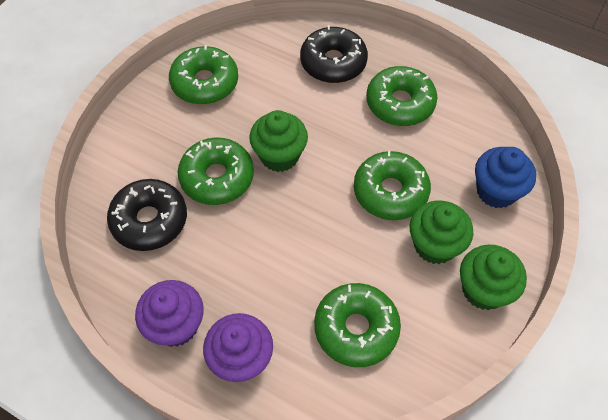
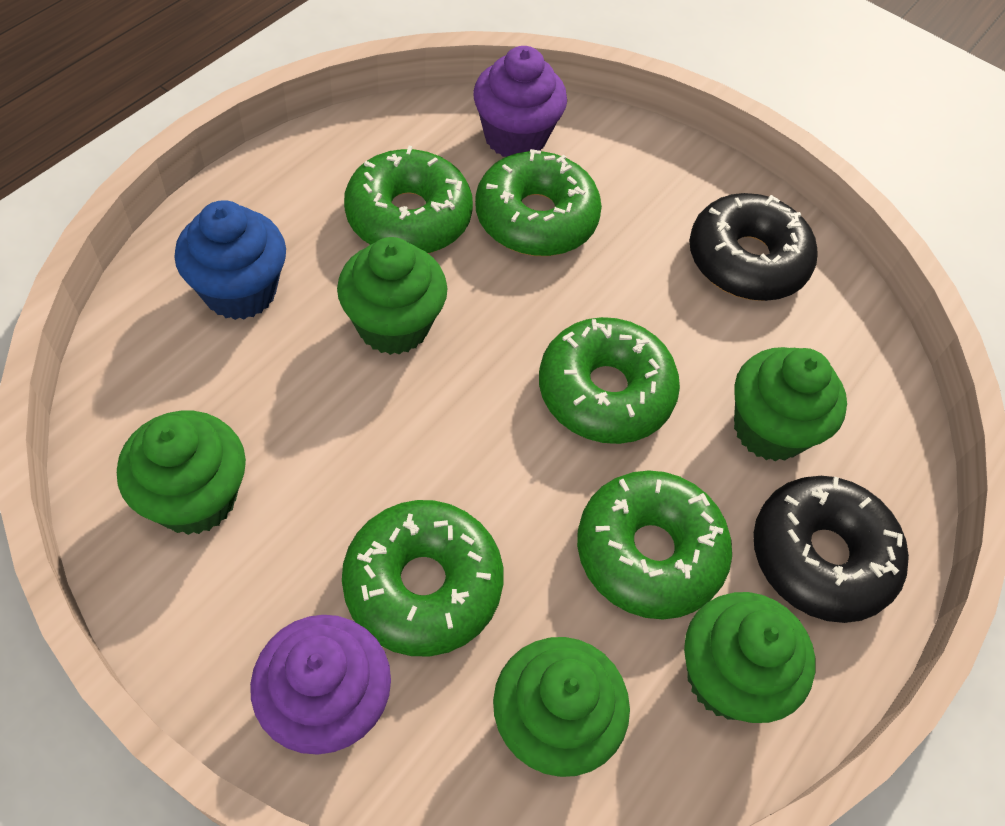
green cupcake: 3 -> 5

